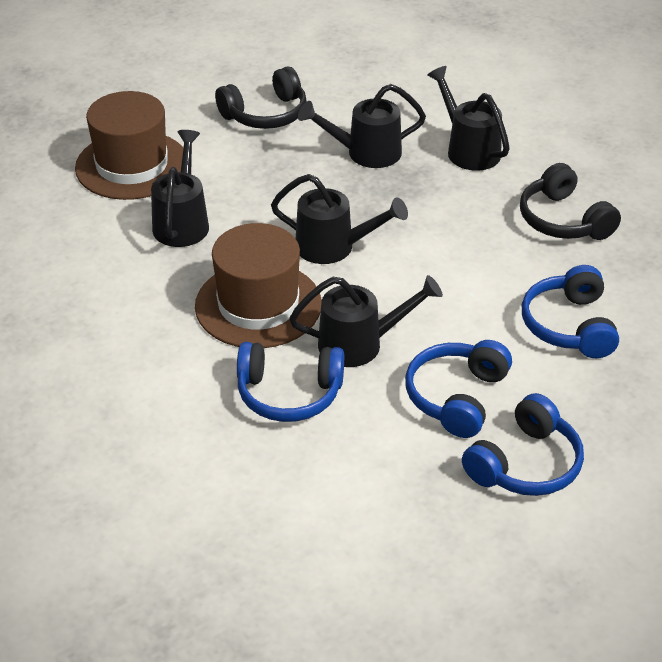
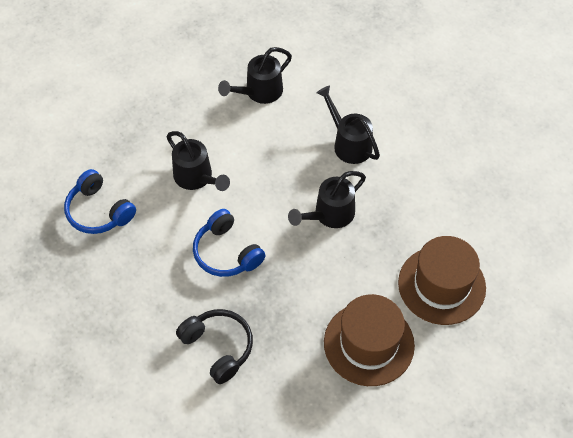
black headphones: 2 -> 1
black watering can: 5 -> 4
blue headphones: 4 -> 2

